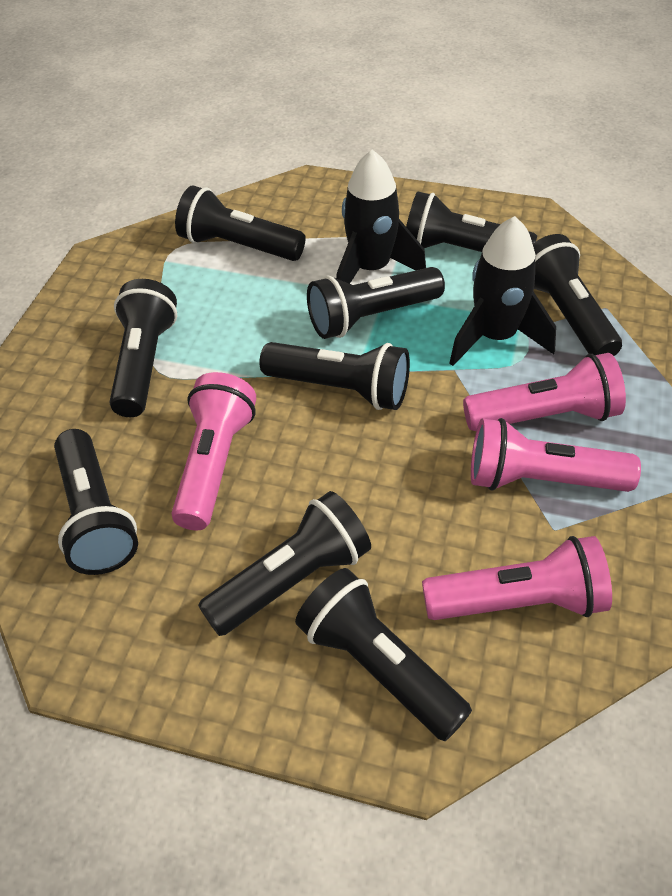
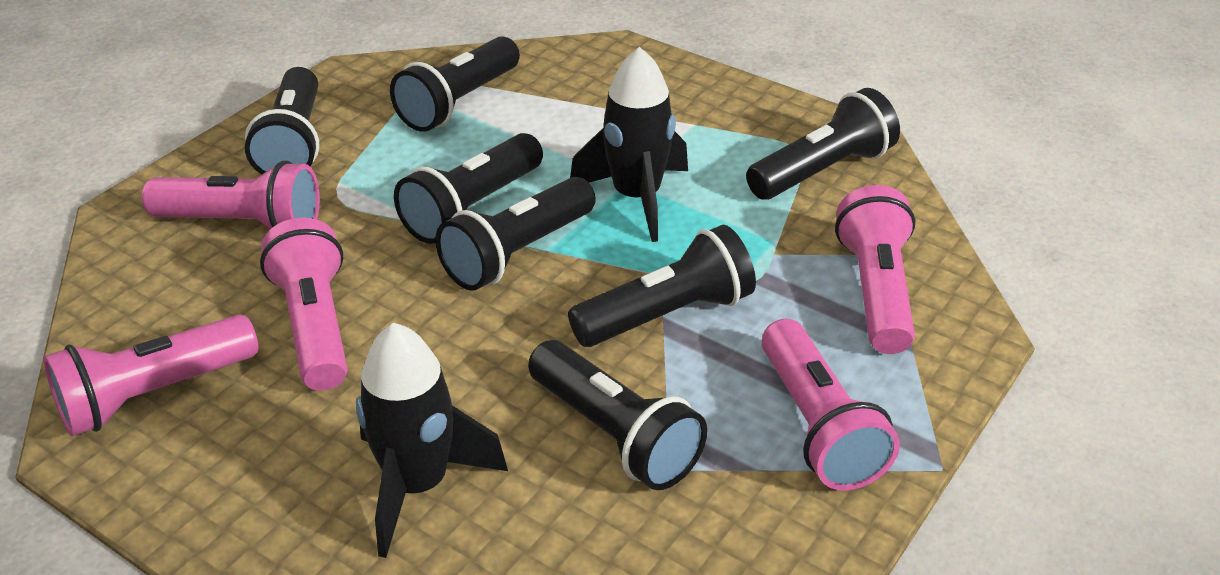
black flashlight: 9 -> 7
pink flashlight: 4 -> 5

